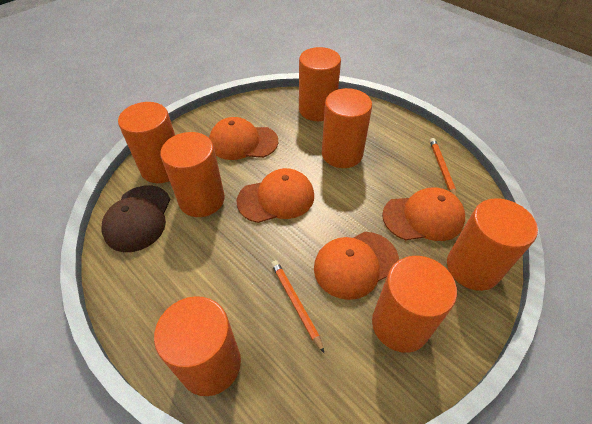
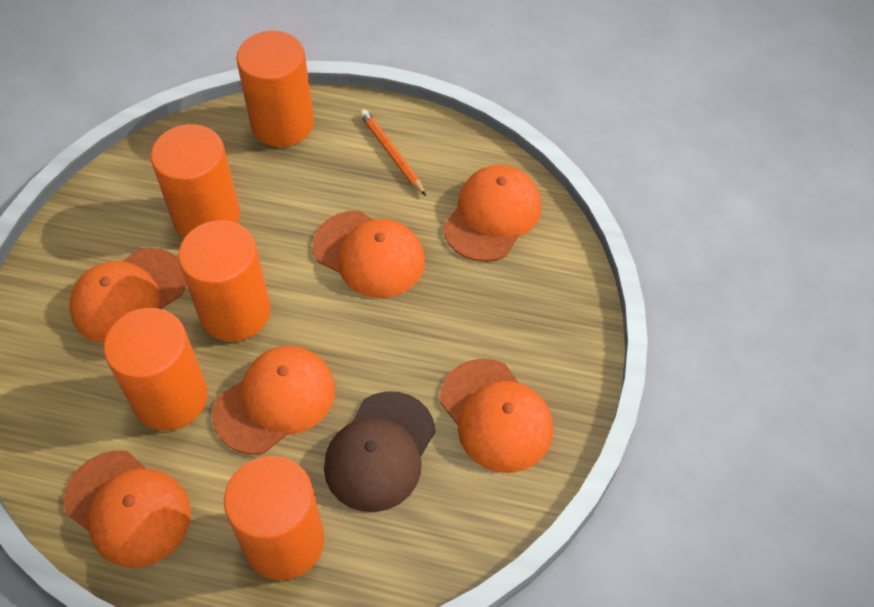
orange cap: 4 -> 6
orange cylinder: 7 -> 5
orange pencil: 2 -> 1

